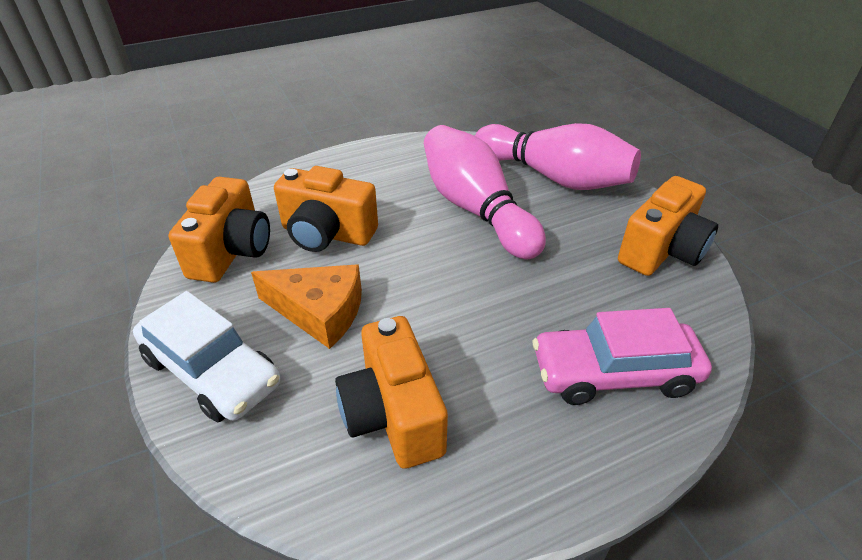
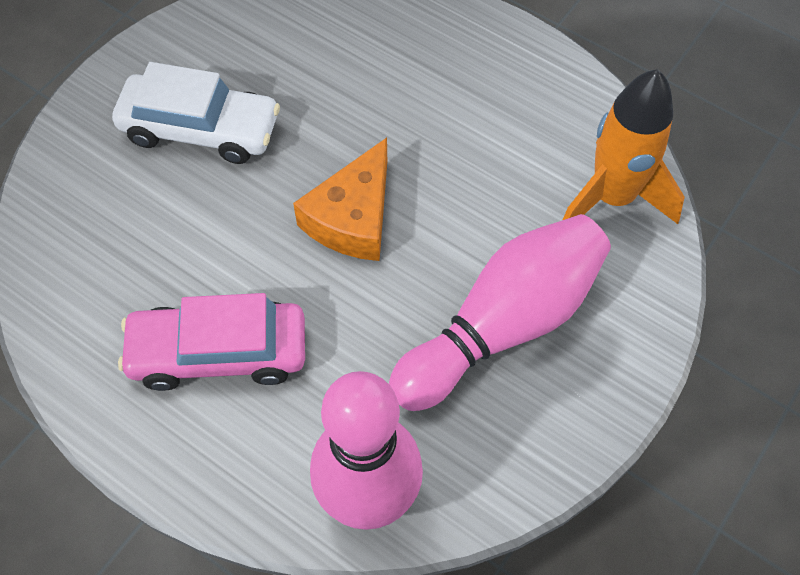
orange camera: 4 -> 0
orange rocket: 0 -> 1

